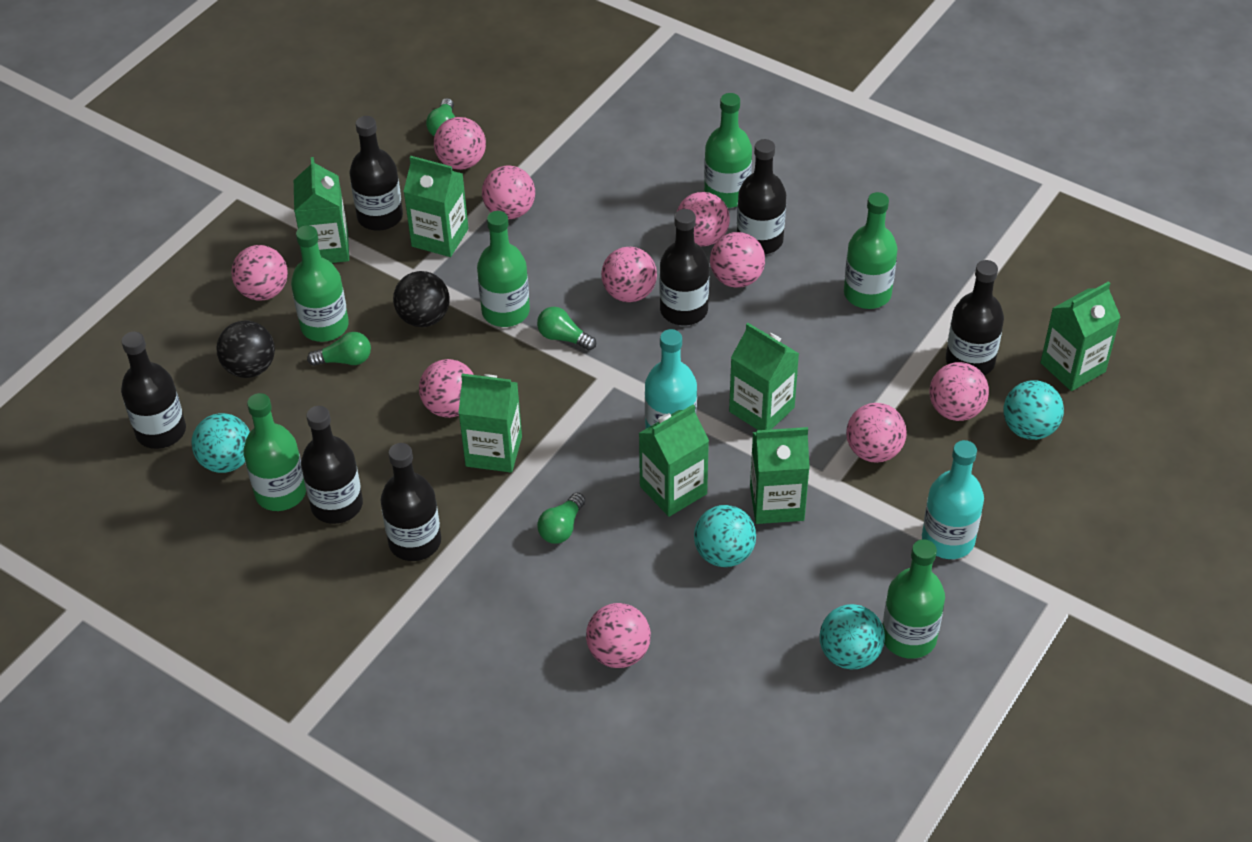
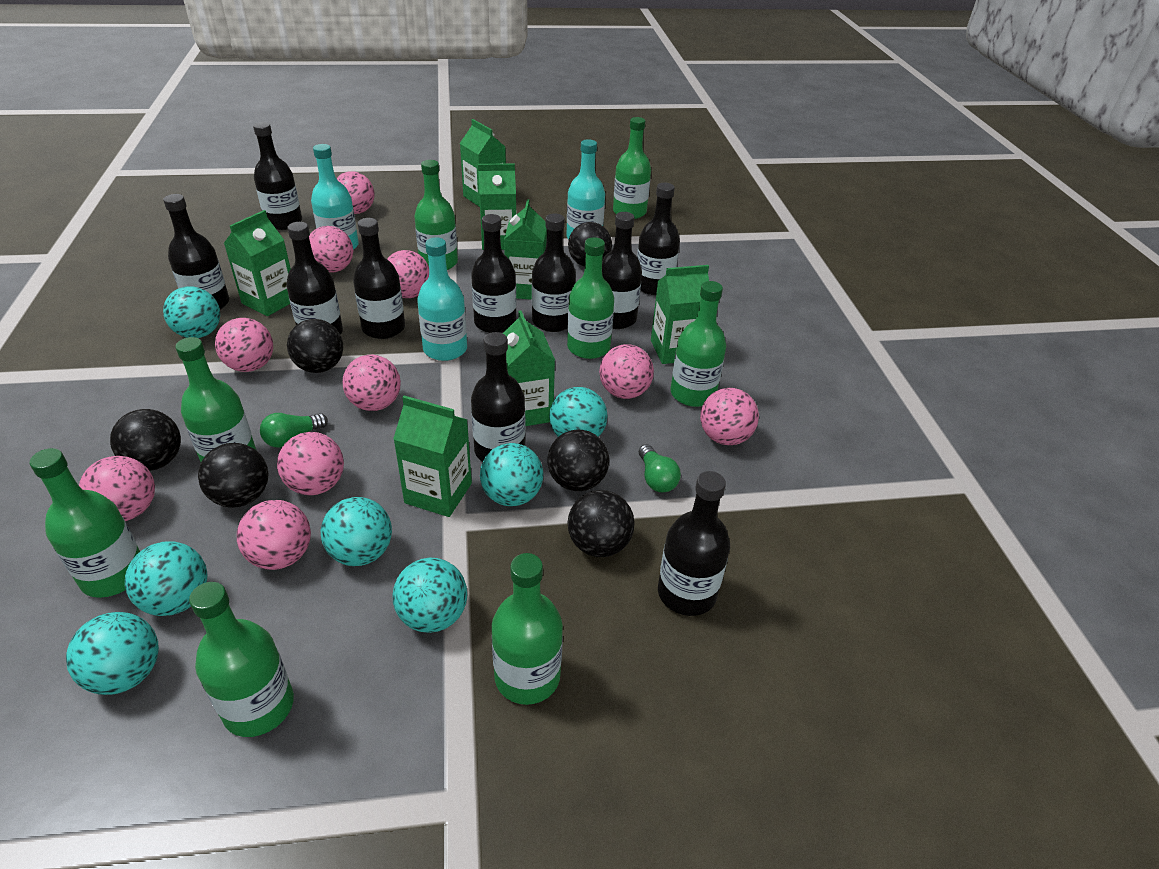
black ball: 2 -> 6
black bottle: 7 -> 10
green bottle: 6 -> 8
green light bulb: 4 -> 2
turquoise ball: 4 -> 7
turquoise bottle: 2 -> 3

